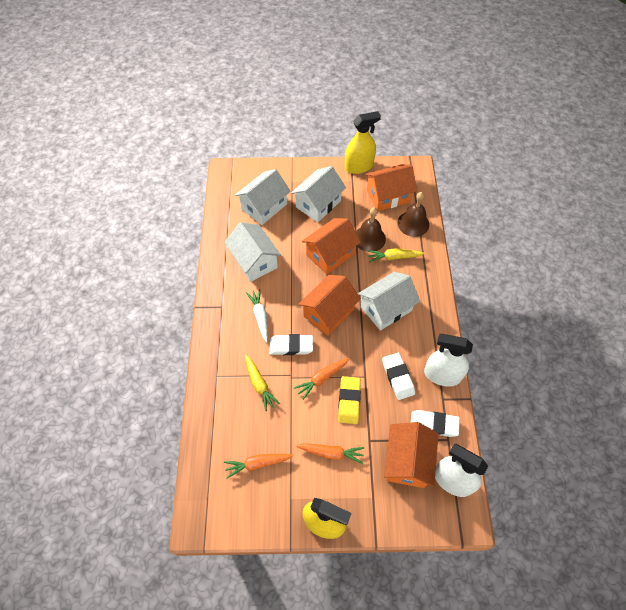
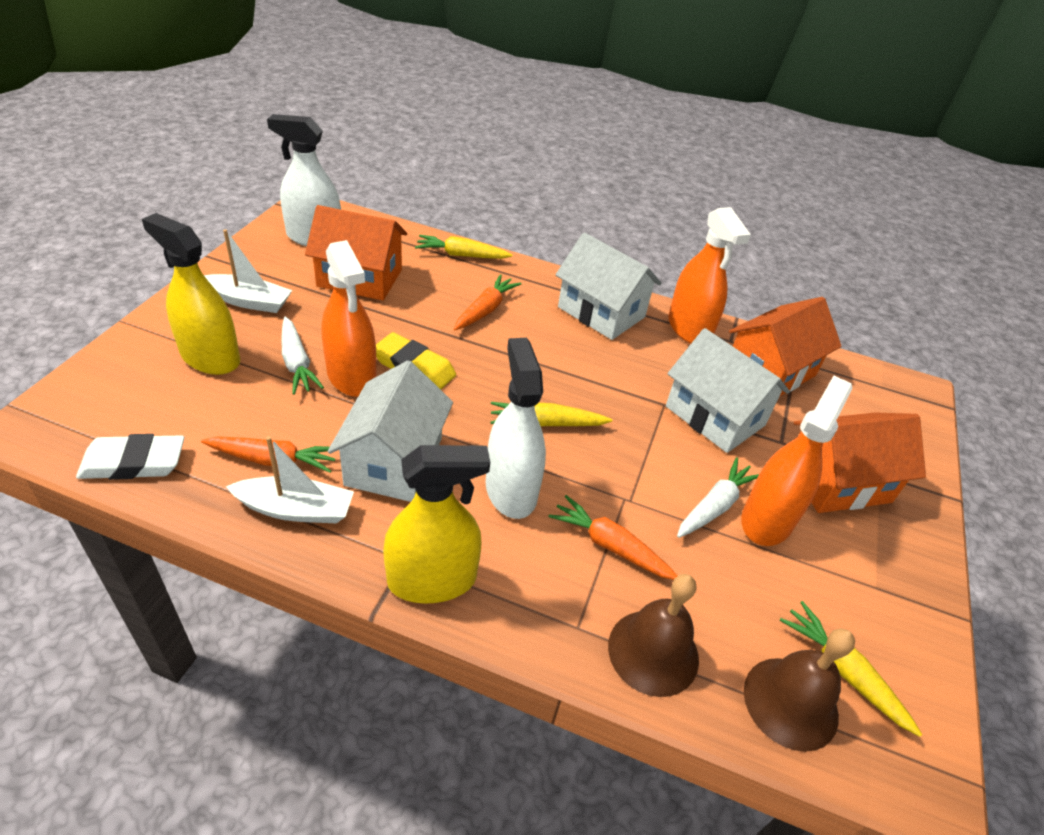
orange house: 4 -> 3
orange spray bottle: 0 -> 3
white boat: 0 -> 2
white carrot: 1 -> 2
white eraser: 3 -> 1
white house: 4 -> 3
yellow carrot: 2 -> 3

